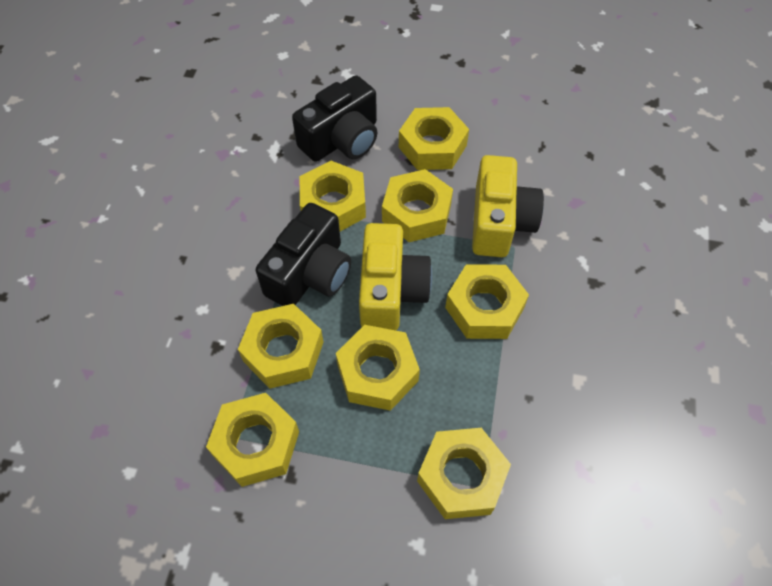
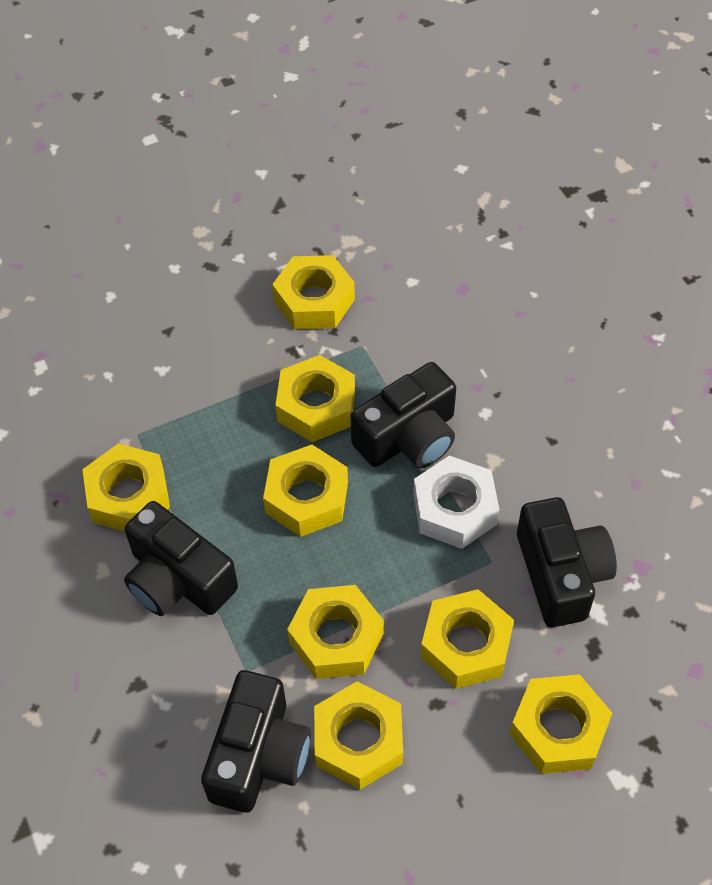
black camera: 2 -> 4
white nut: 0 -> 1
yellow camera: 2 -> 0

